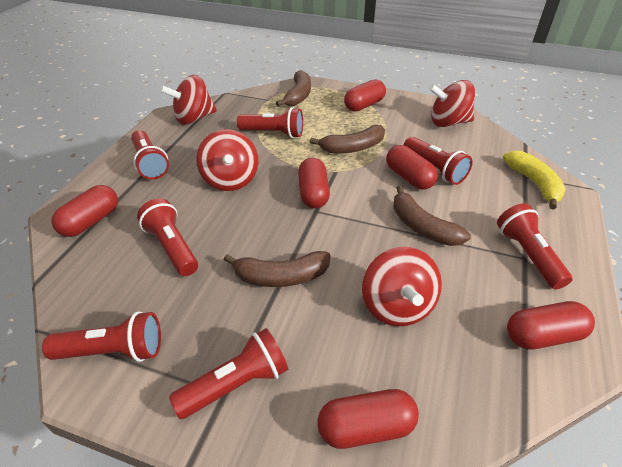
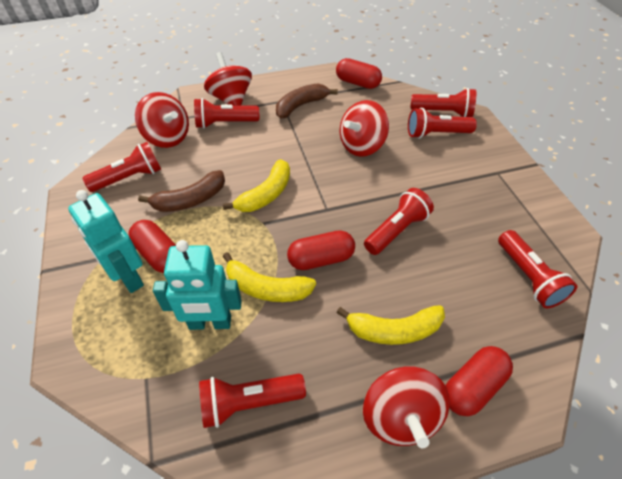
brown banana: 4 -> 2
red capsule: 6 -> 4
turquoise robot: 0 -> 2
yellow banana: 1 -> 3

